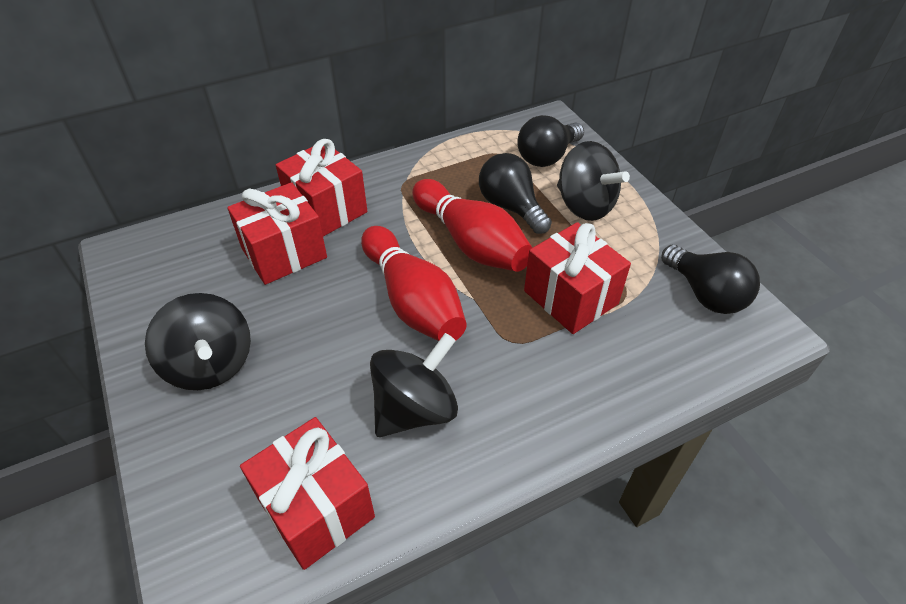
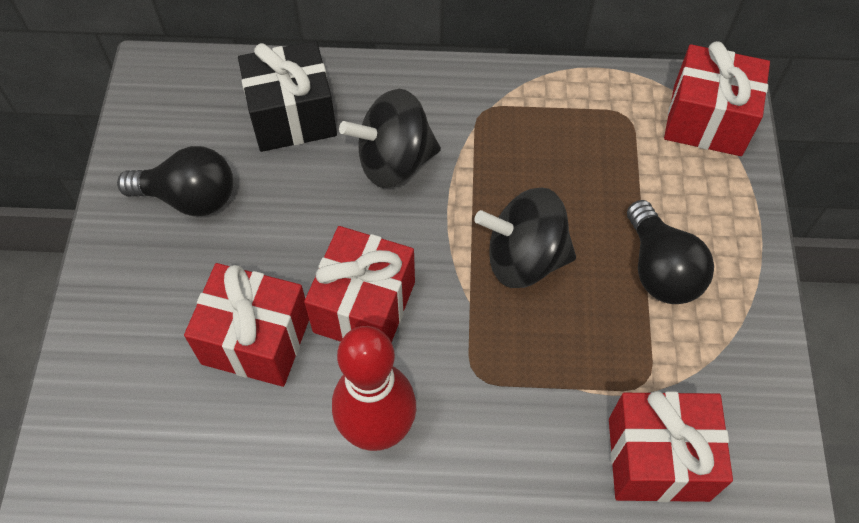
black gift: 0 -> 1
black light bulb: 3 -> 2
black spinning top: 3 -> 2
red bowling pin: 2 -> 1

